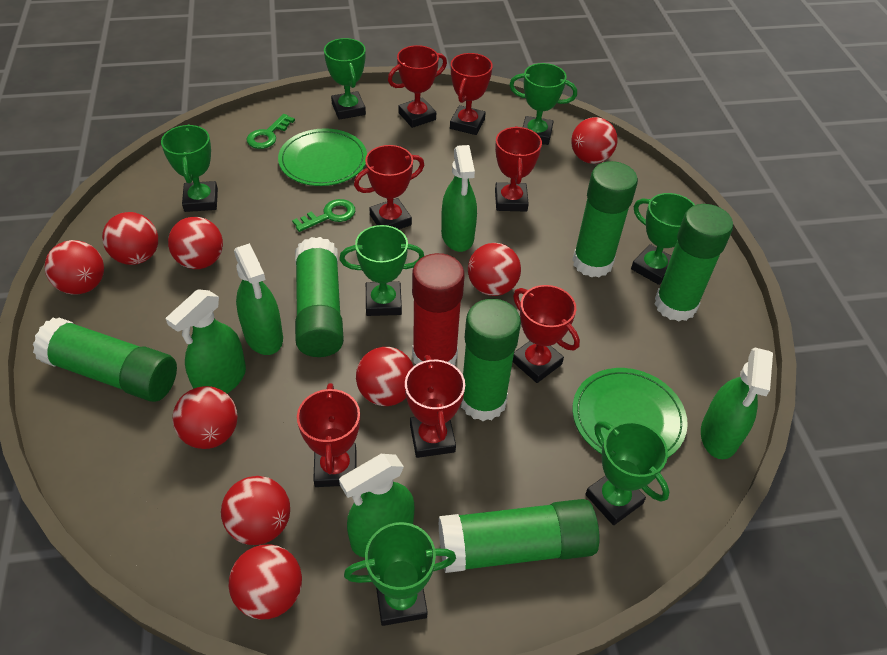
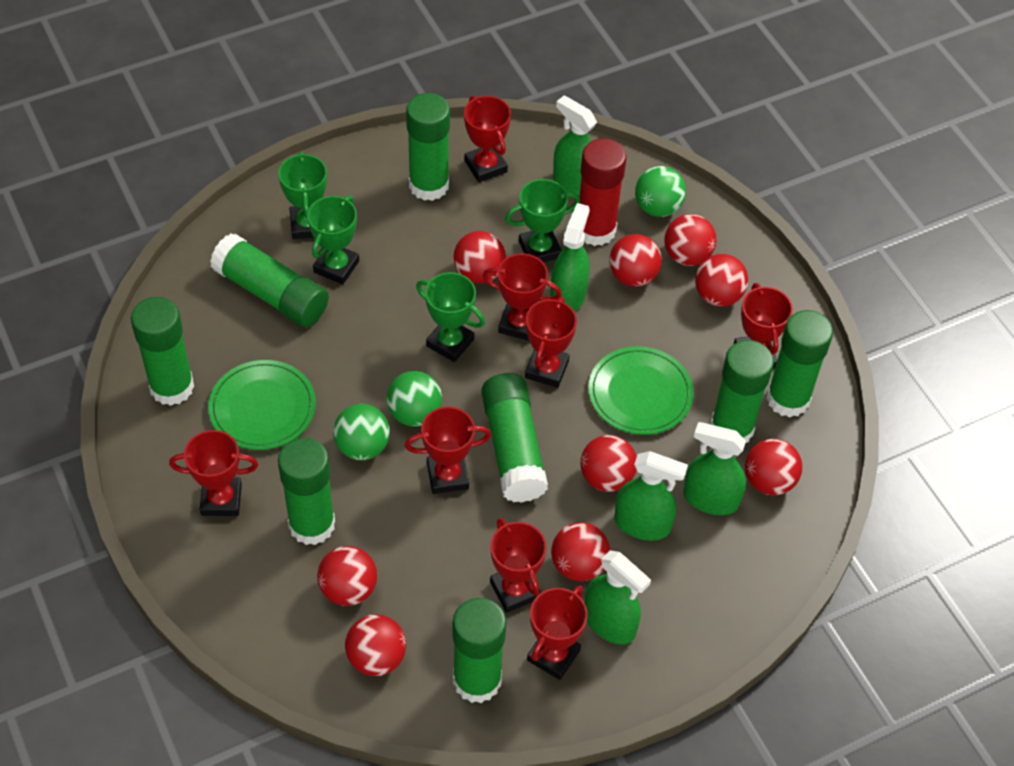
green ball: 0 -> 3
green glue stick: 6 -> 8
green key: 2 -> 0
green trophy: 7 -> 4
red trophy: 7 -> 8

